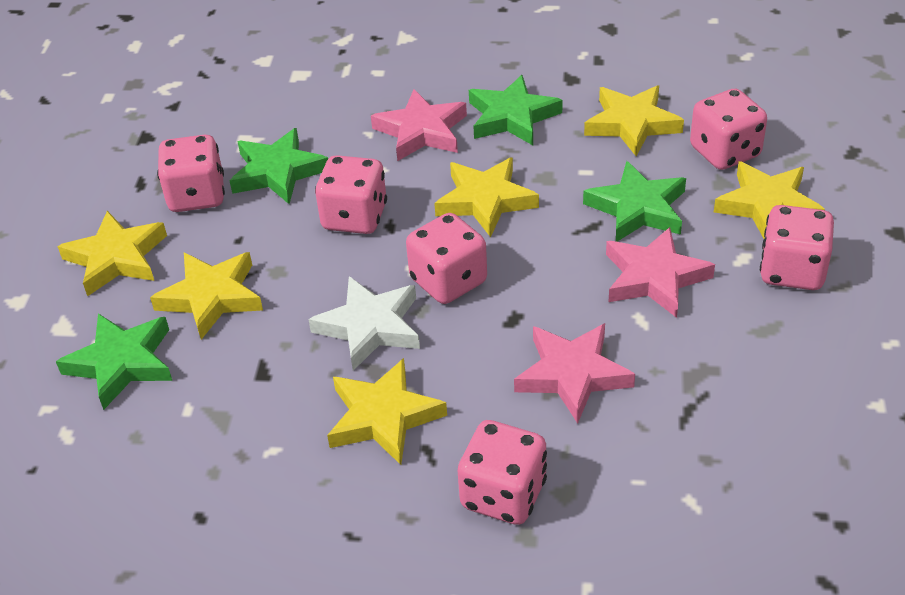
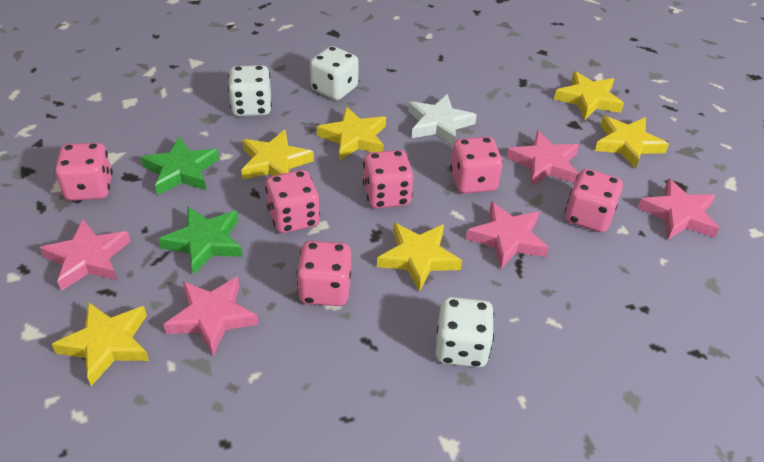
green star: 4 -> 2
pink star: 3 -> 5
white dice: 0 -> 3

